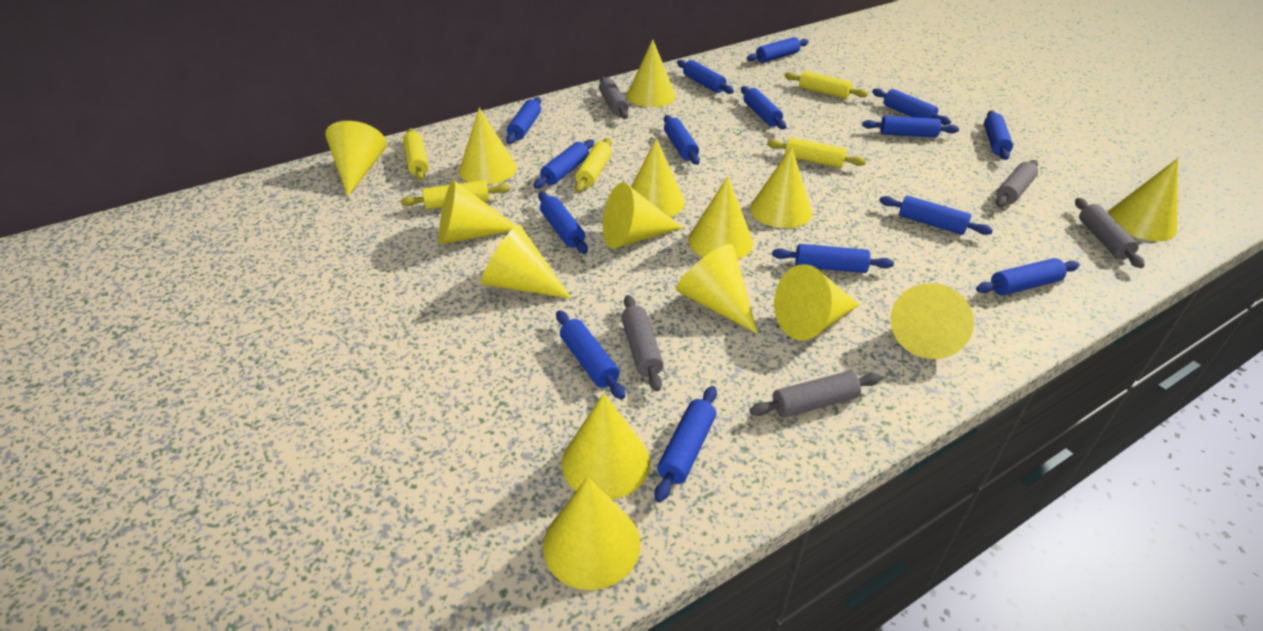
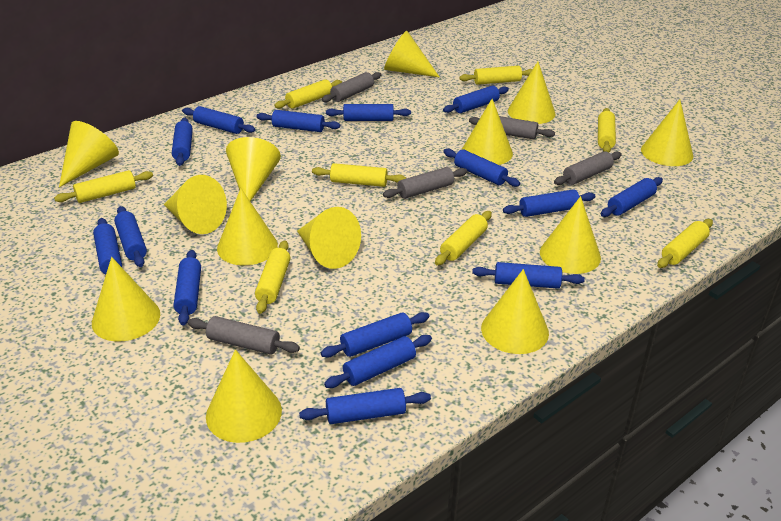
yellow cone: 15 -> 13
yellow rolling pin: 5 -> 8

